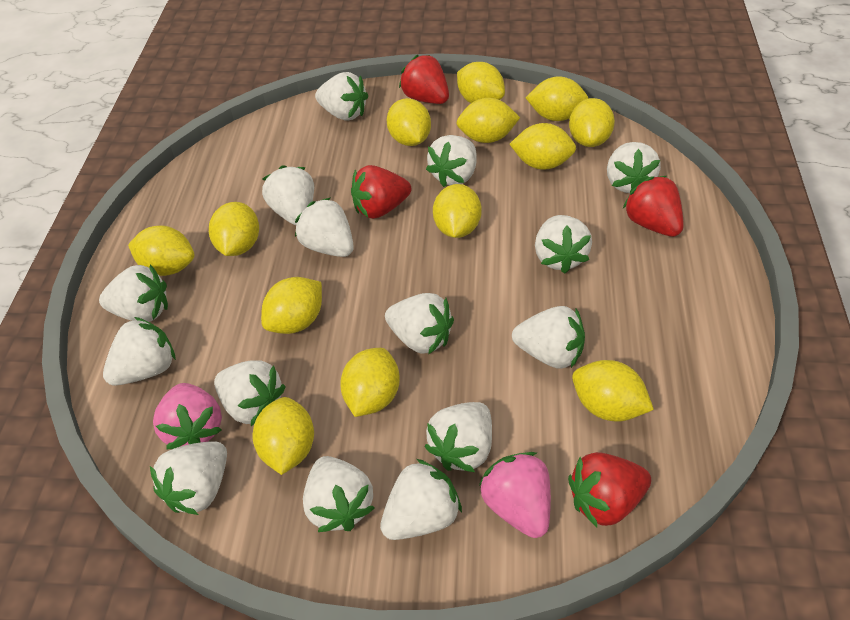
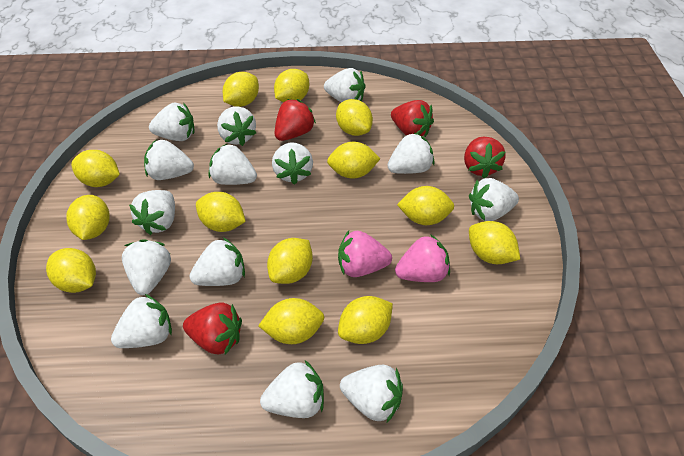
white strawberry: 15 -> 14

